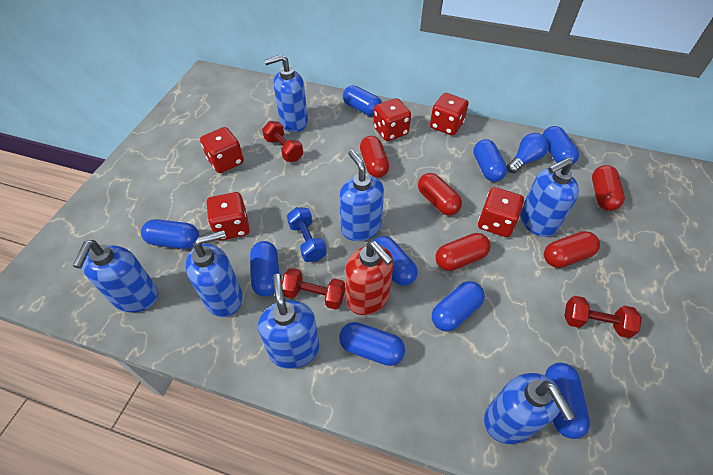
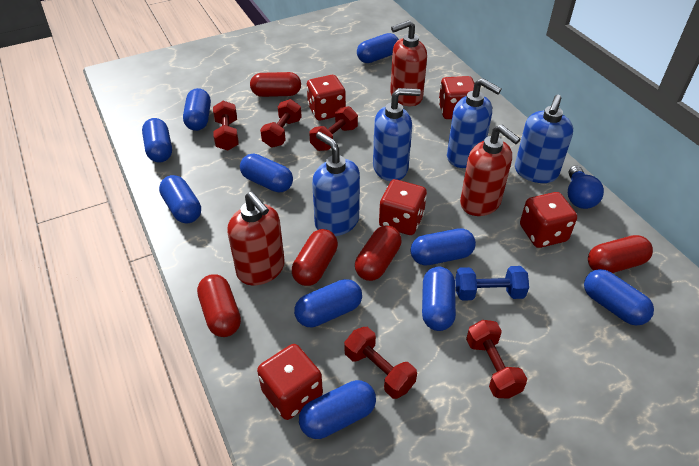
blue capsule: 9 -> 10
blue soap dispenser: 7 -> 4
red dumbbell: 3 -> 5
red soap dispenser: 1 -> 3

